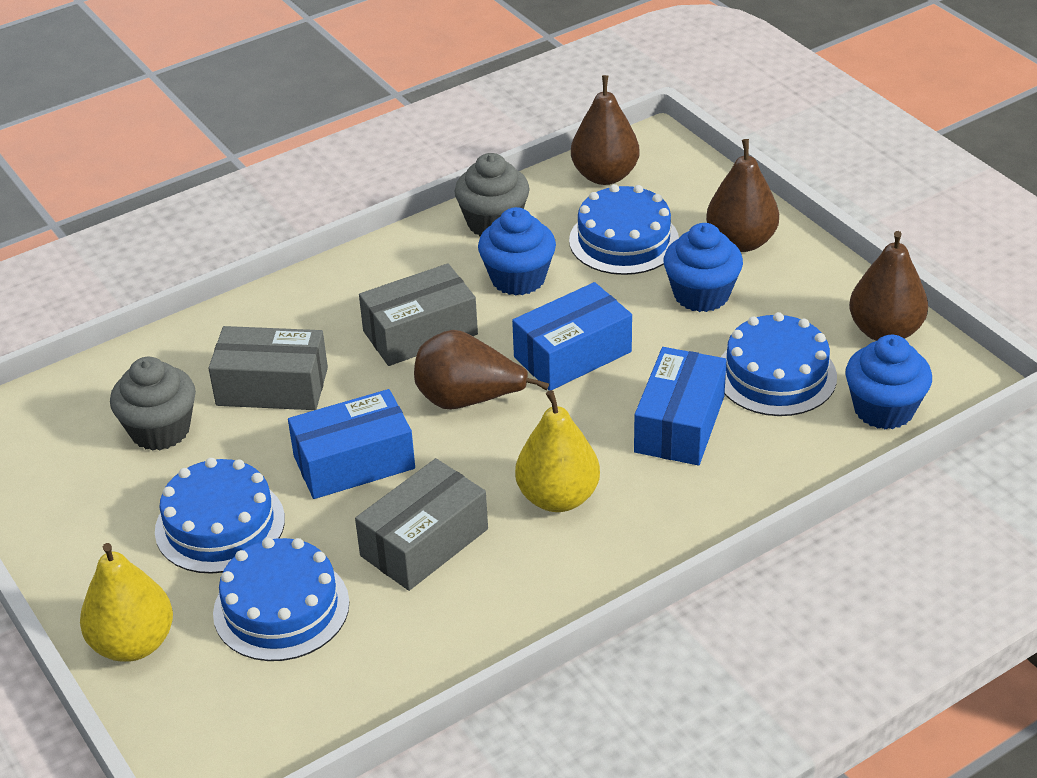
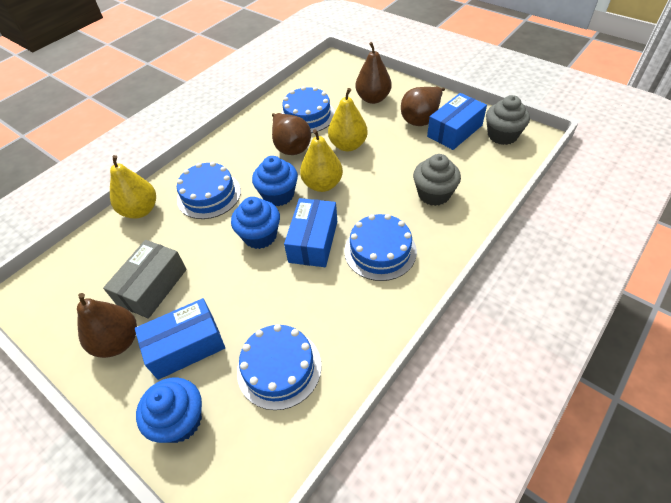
grey box: 3 -> 1
yellow pear: 2 -> 3

